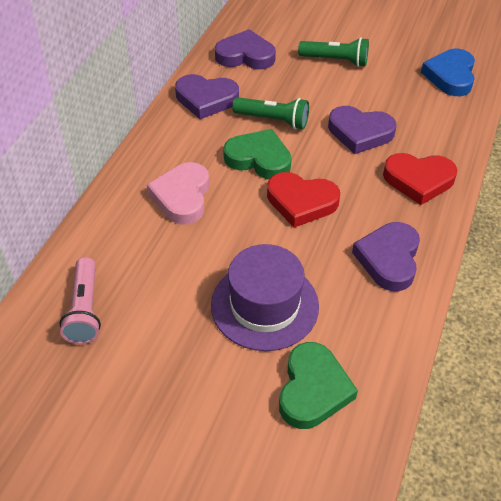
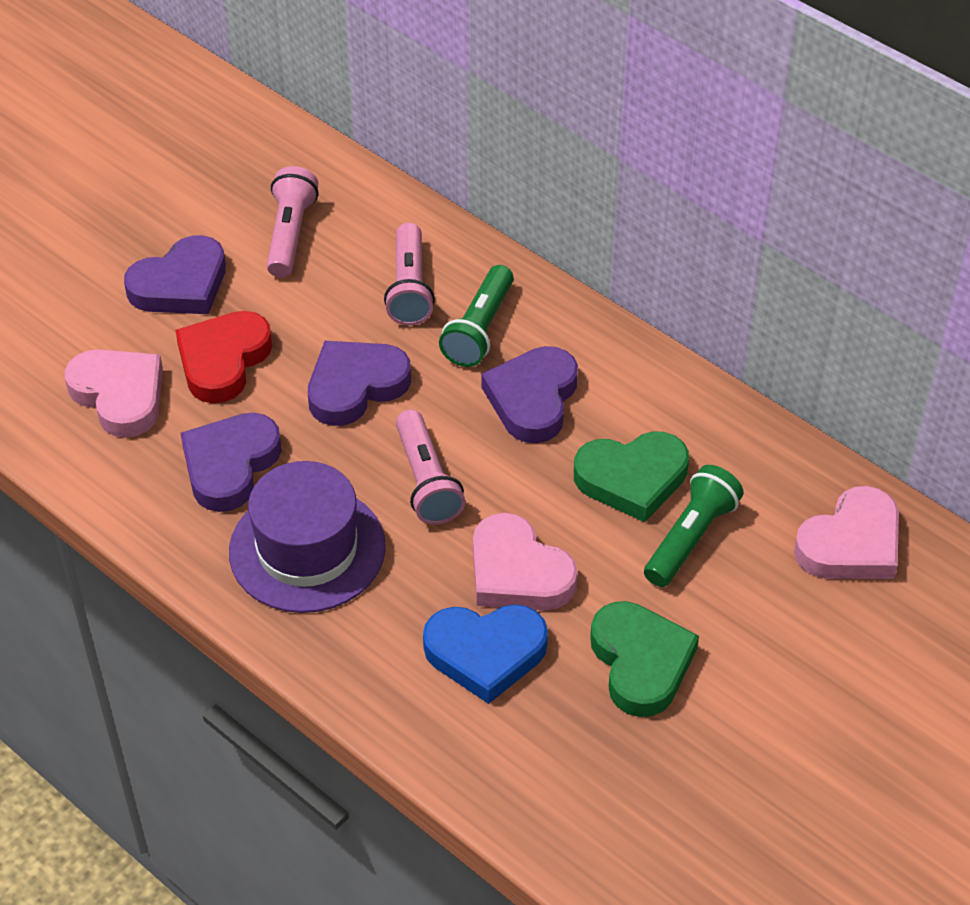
pink flashlight: 1 -> 3
pink heart: 1 -> 3
red heart: 2 -> 1

